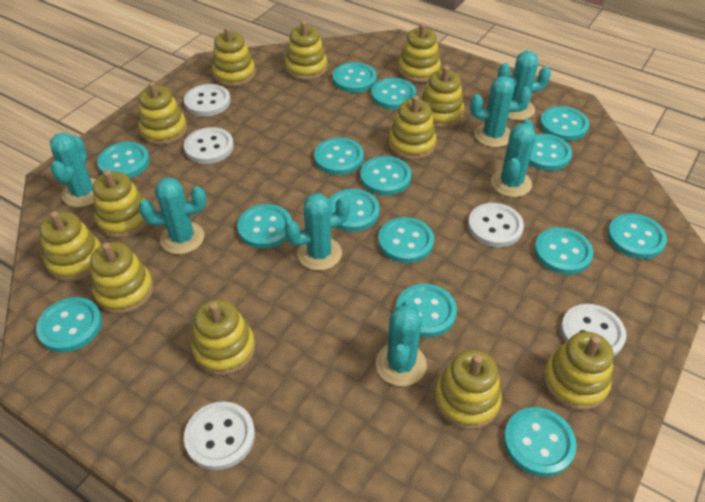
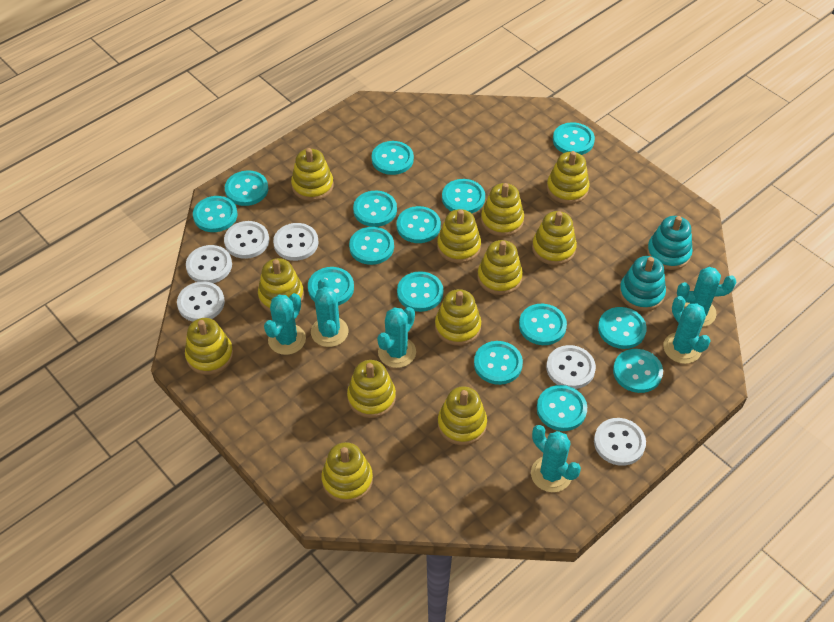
turquoise cactus: 7 -> 6
turquoise stacking toy: 0 -> 2
white button: 5 -> 6

